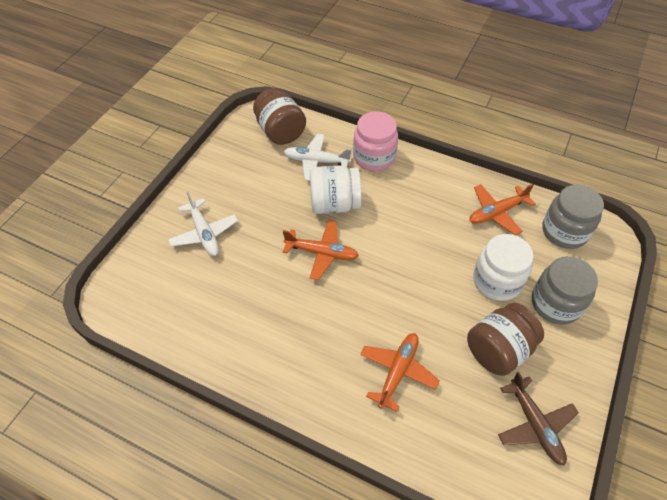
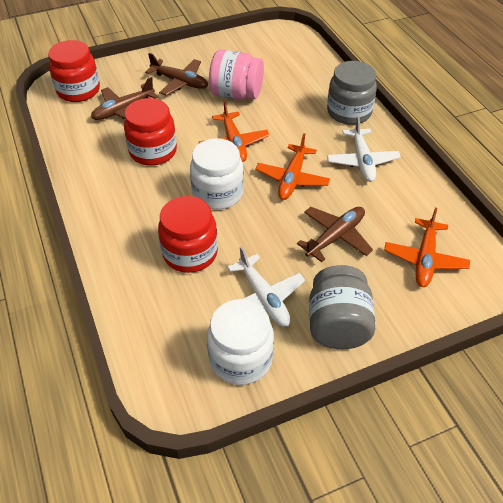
brown jar: 2 -> 0
brown plane: 1 -> 3
red jar: 0 -> 3

